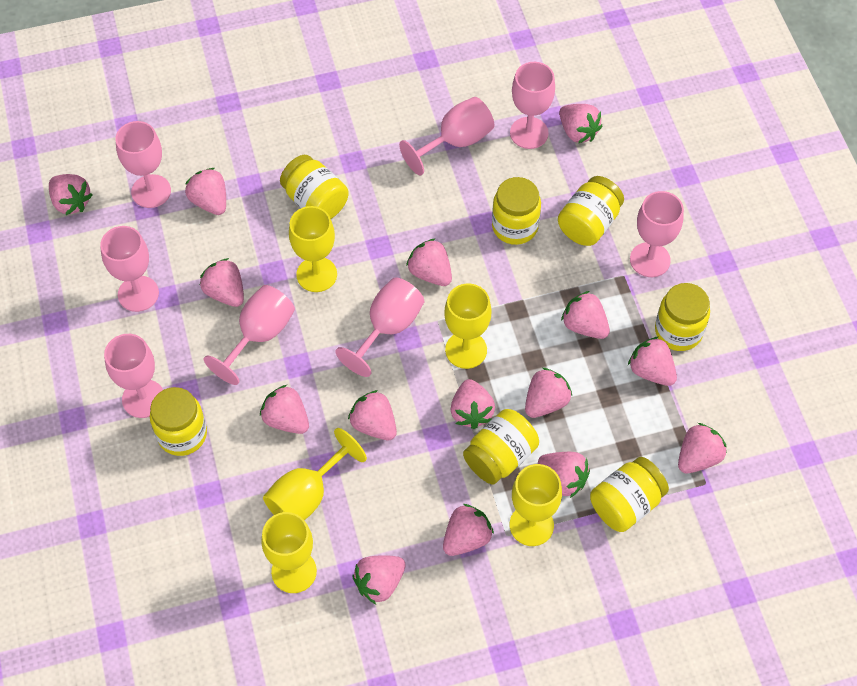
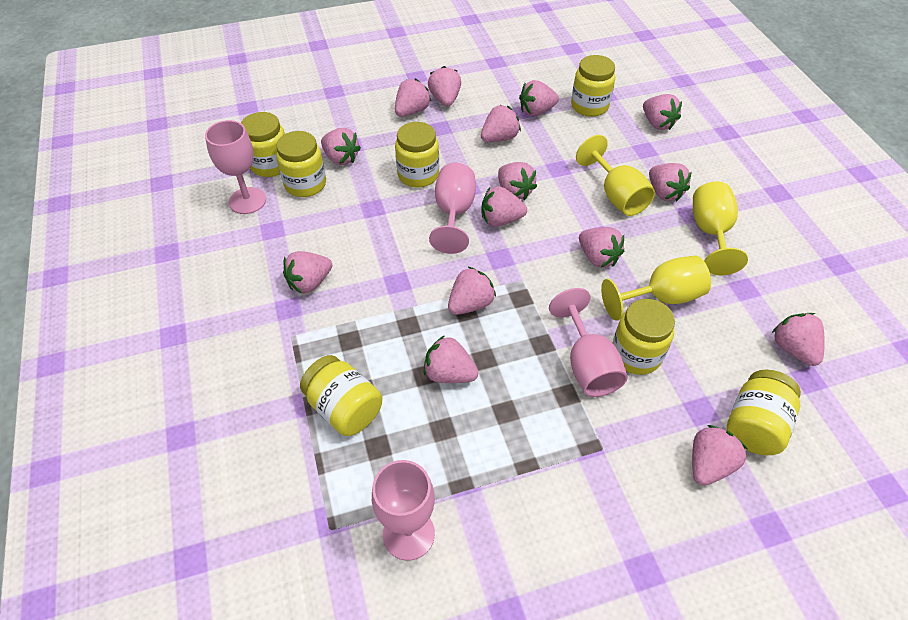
pink goblet: 8 -> 4
yellow goblet: 5 -> 3

